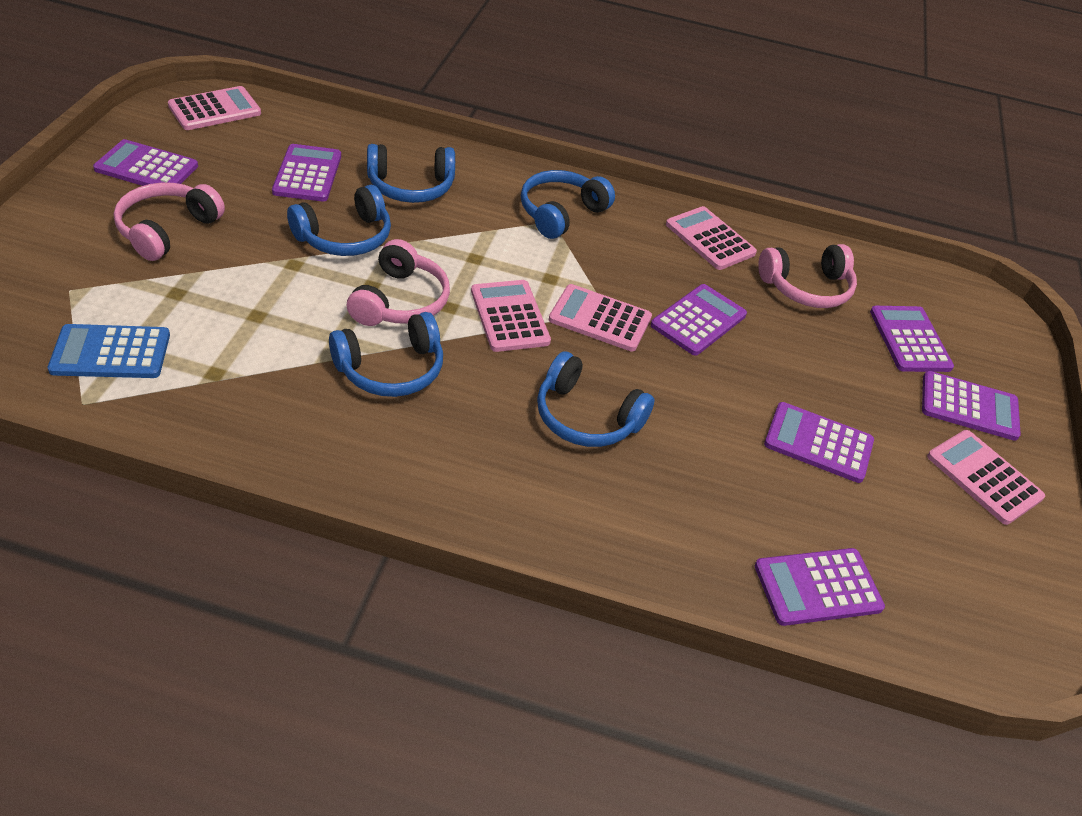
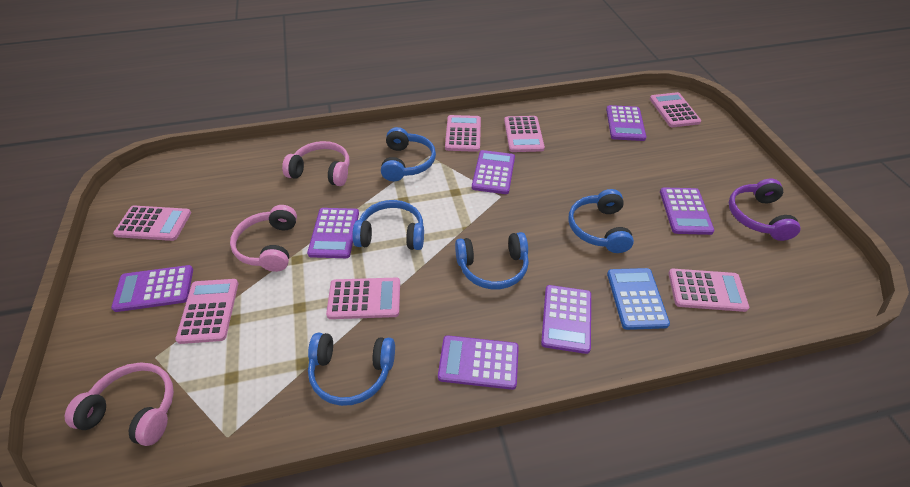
pink calculator: 5 -> 7
purple headphones: 0 -> 1

